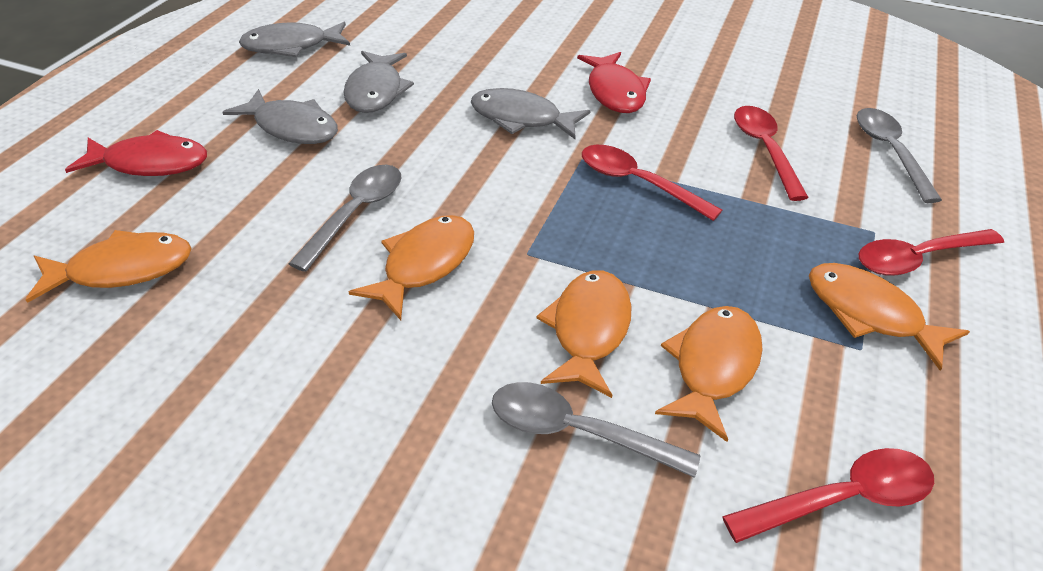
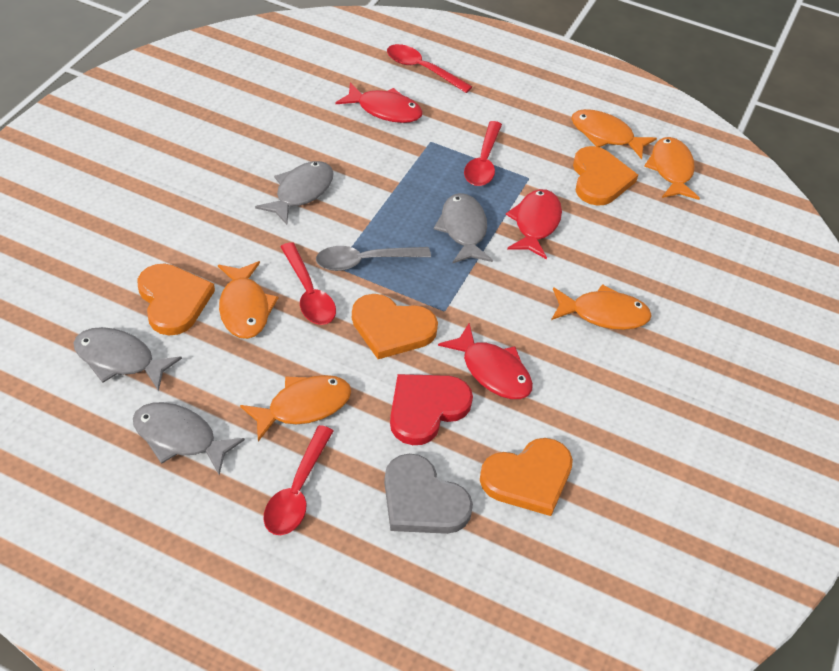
grey heart: 0 -> 1
grey spoon: 3 -> 1
orange heart: 0 -> 4
red fish: 2 -> 3
red heart: 0 -> 1

